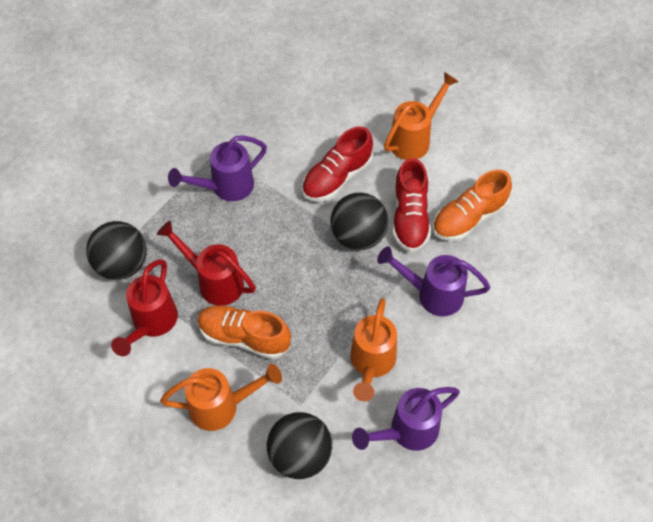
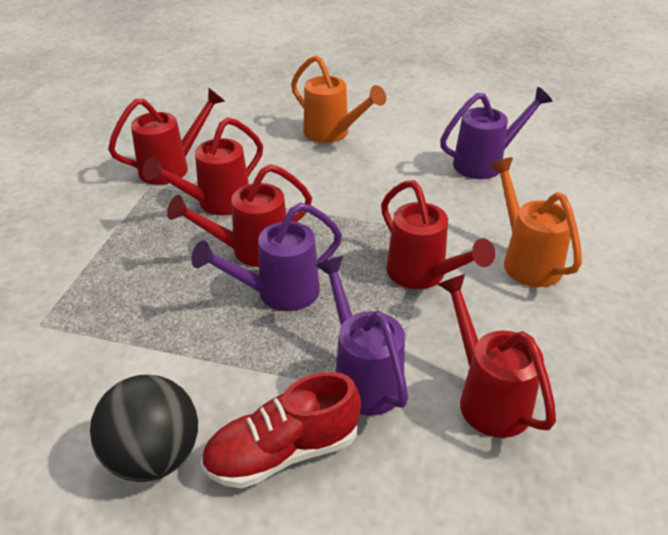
black ball: 3 -> 1
orange shoe: 2 -> 0
orange watering can: 3 -> 2
red shoe: 2 -> 1
red watering can: 2 -> 5

